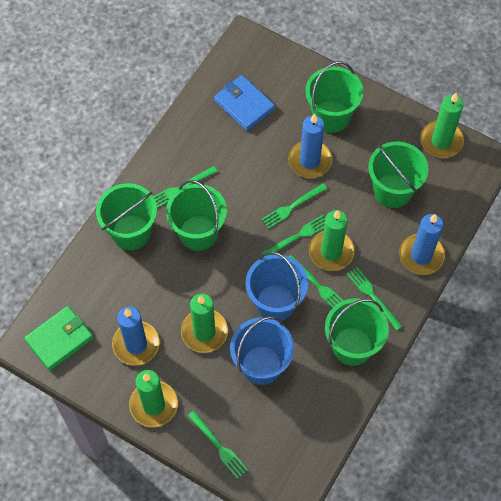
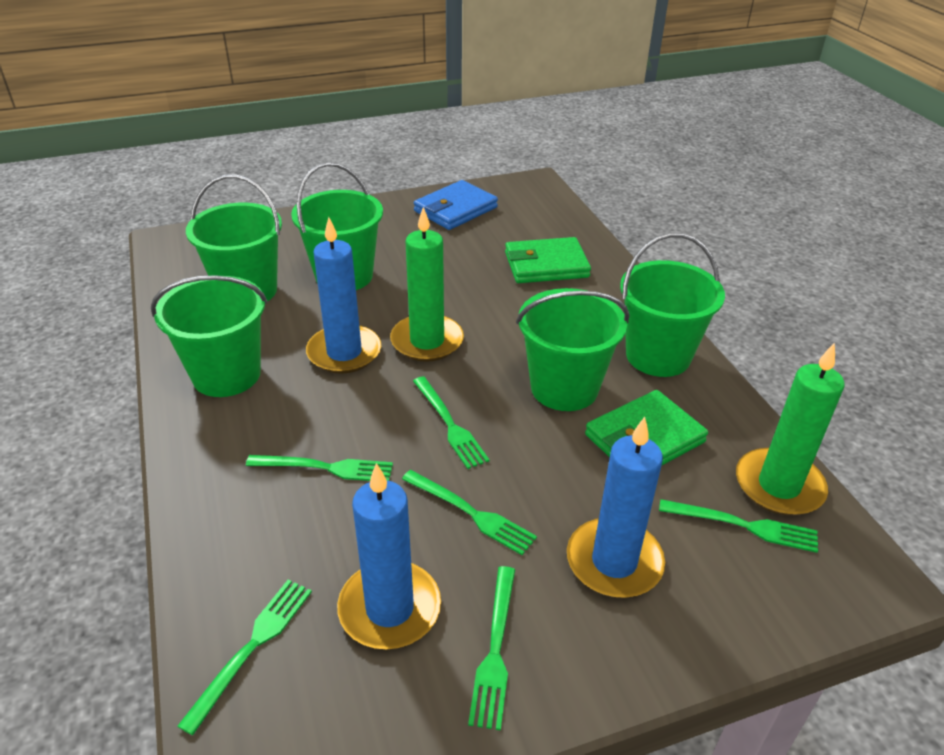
blue bucket: 2 -> 0
green candle: 4 -> 2
green wallet: 1 -> 2

